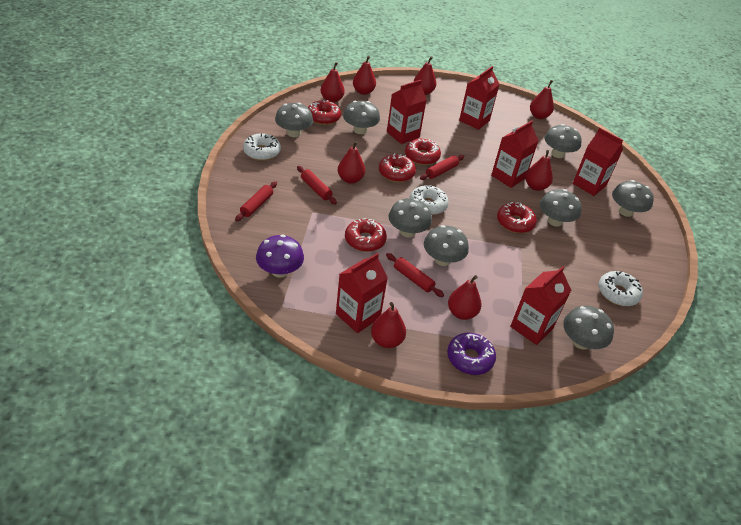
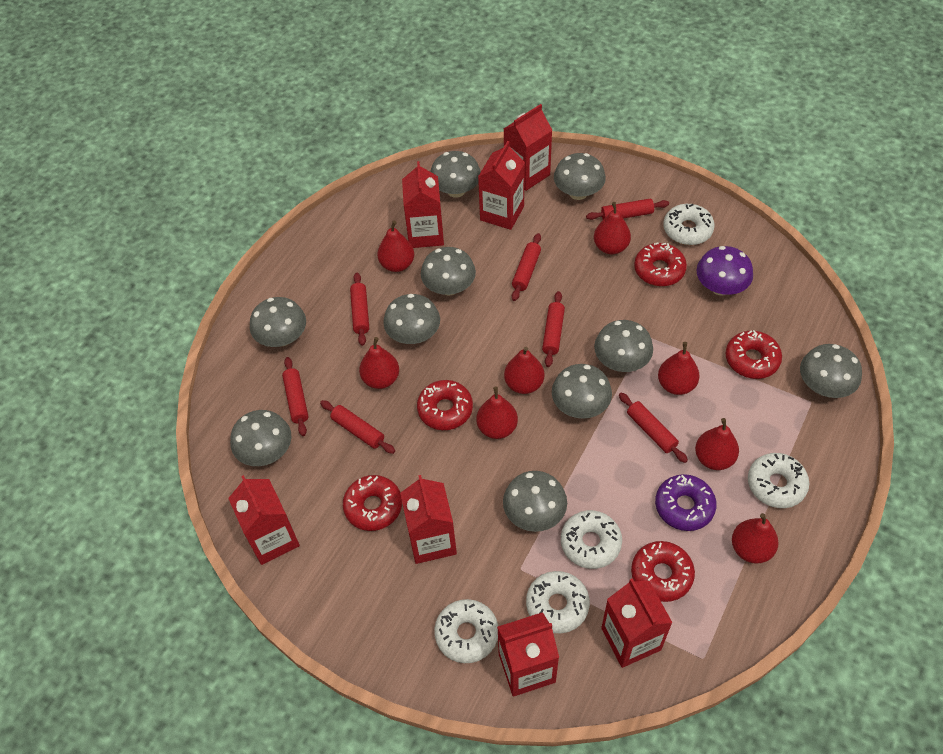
grey mushroom: 8 -> 10
red carton: 6 -> 7
red rolling pin: 4 -> 7
white donut: 3 -> 5

